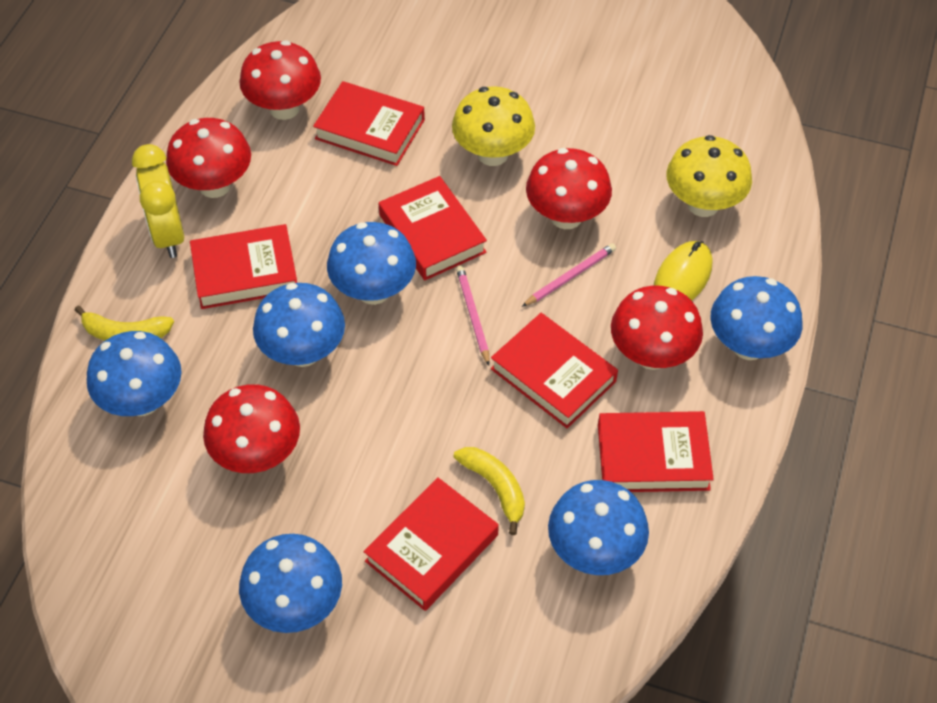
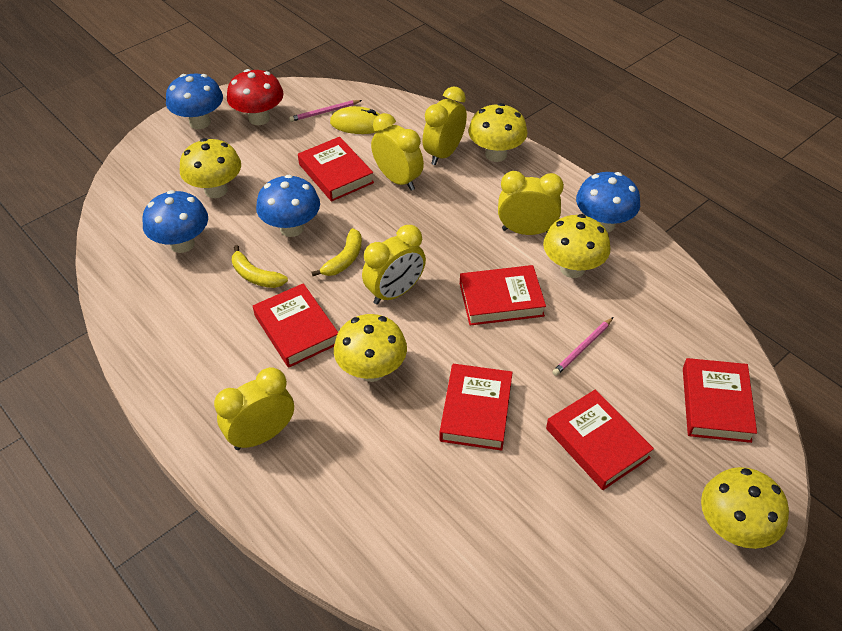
blue mushroom: 6 -> 4
red mushroom: 5 -> 1
yellow clock: 1 -> 5
yellow mushroom: 2 -> 5

